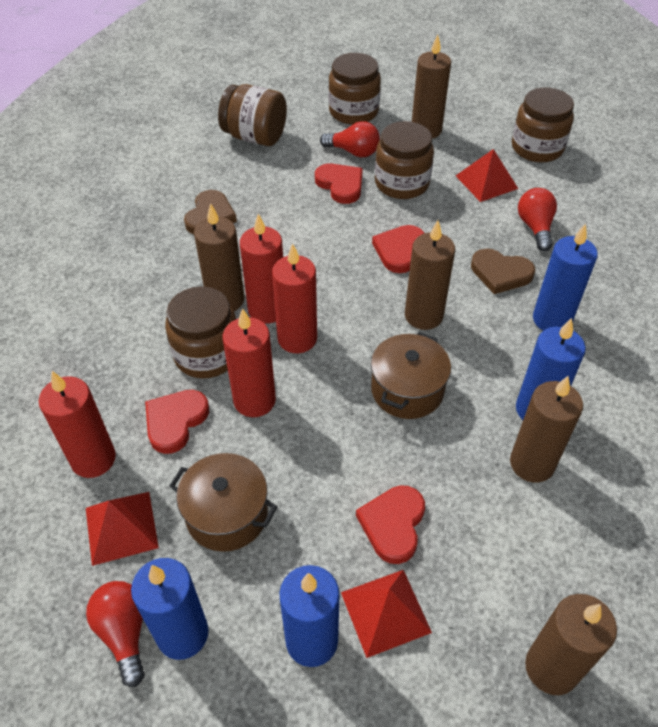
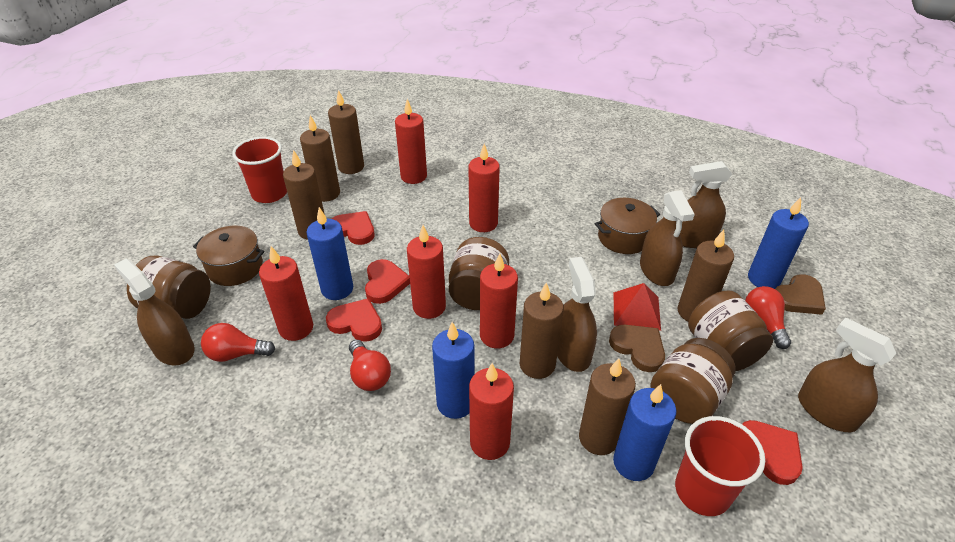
brown candle: 5 -> 6
brown jar: 5 -> 4
brown spray bottle: 0 -> 5
red candle: 4 -> 6
red cup: 0 -> 2
red pyramid: 3 -> 1

